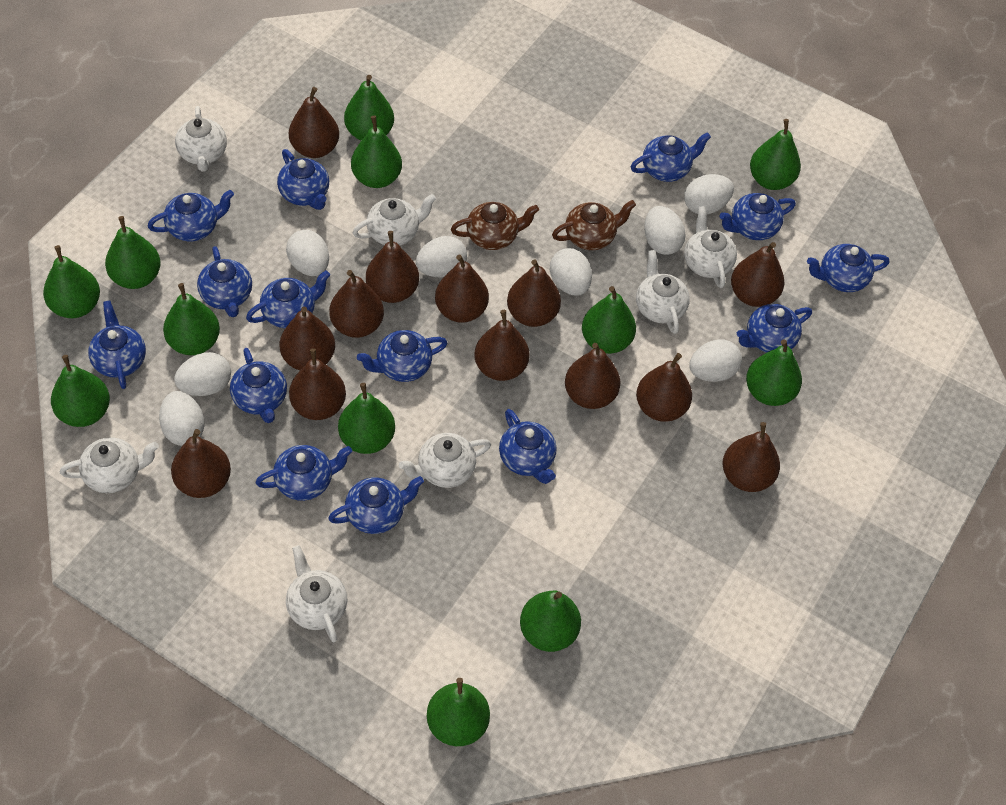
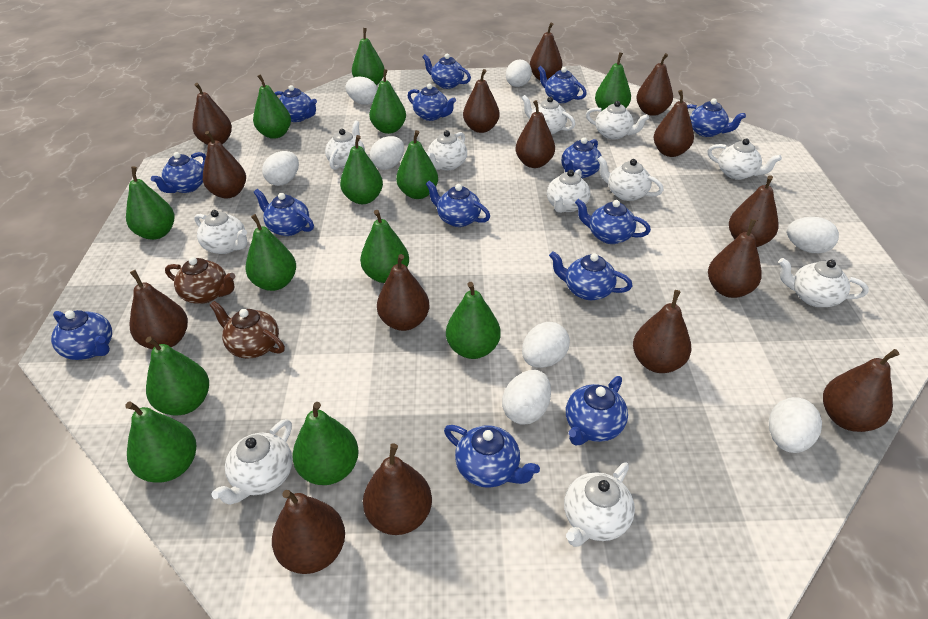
brown pear: 13 -> 15
green pear: 12 -> 13
white teapot: 7 -> 11

